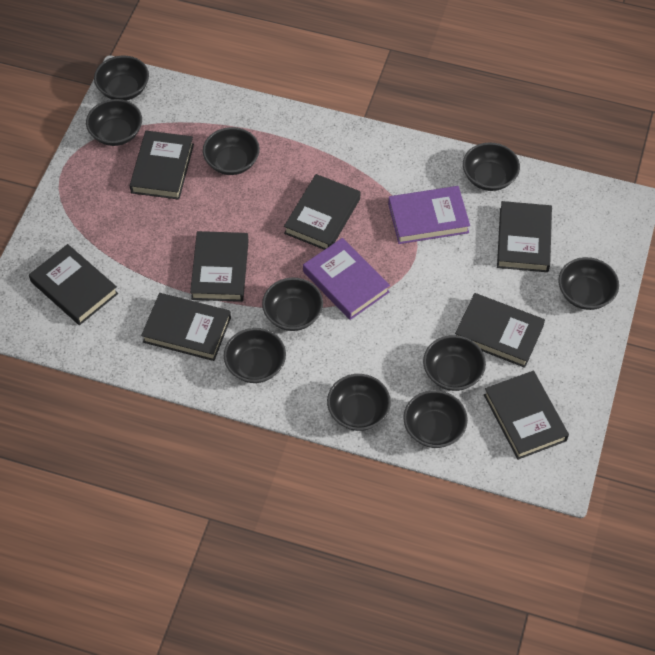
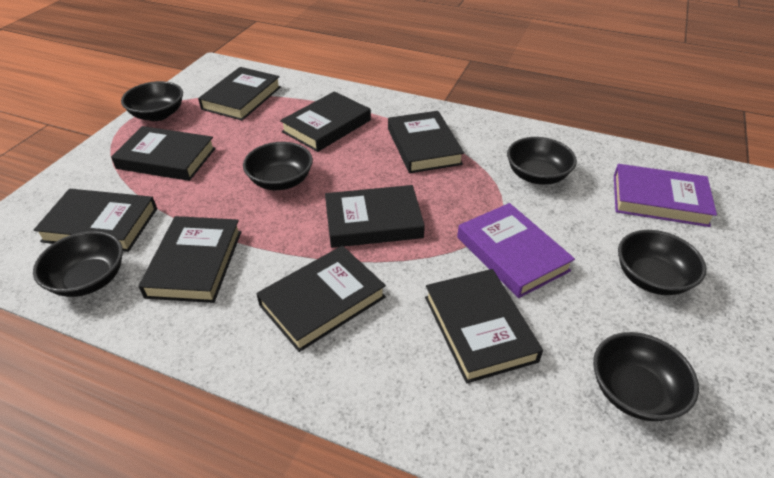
black book: 8 -> 9
black bowl: 10 -> 6

